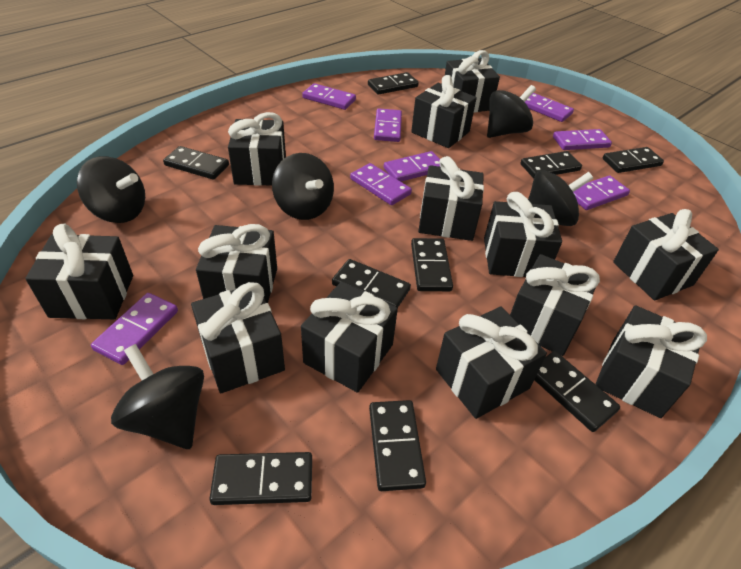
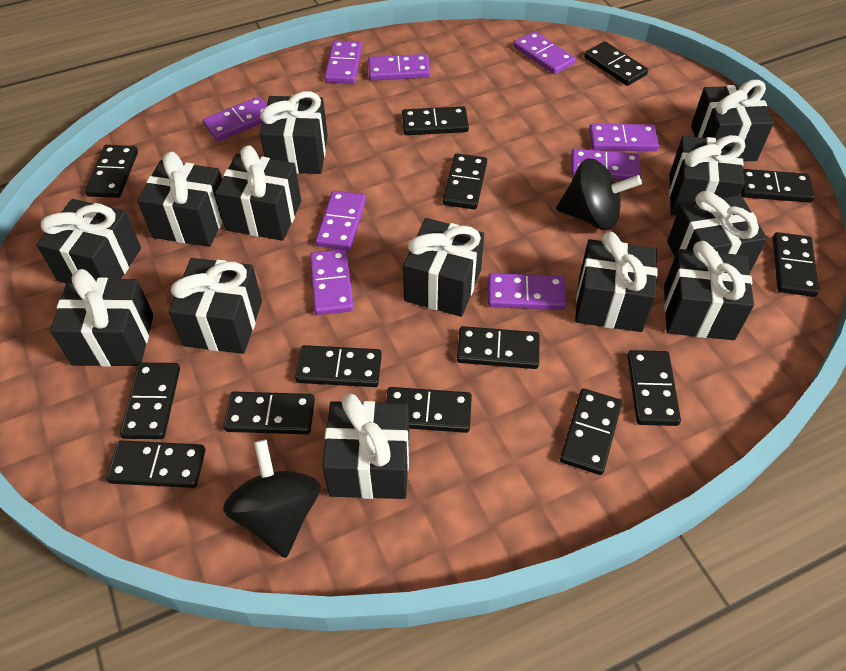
black domino: 9 -> 14
black spinning top: 5 -> 2
purple domino: 8 -> 9

